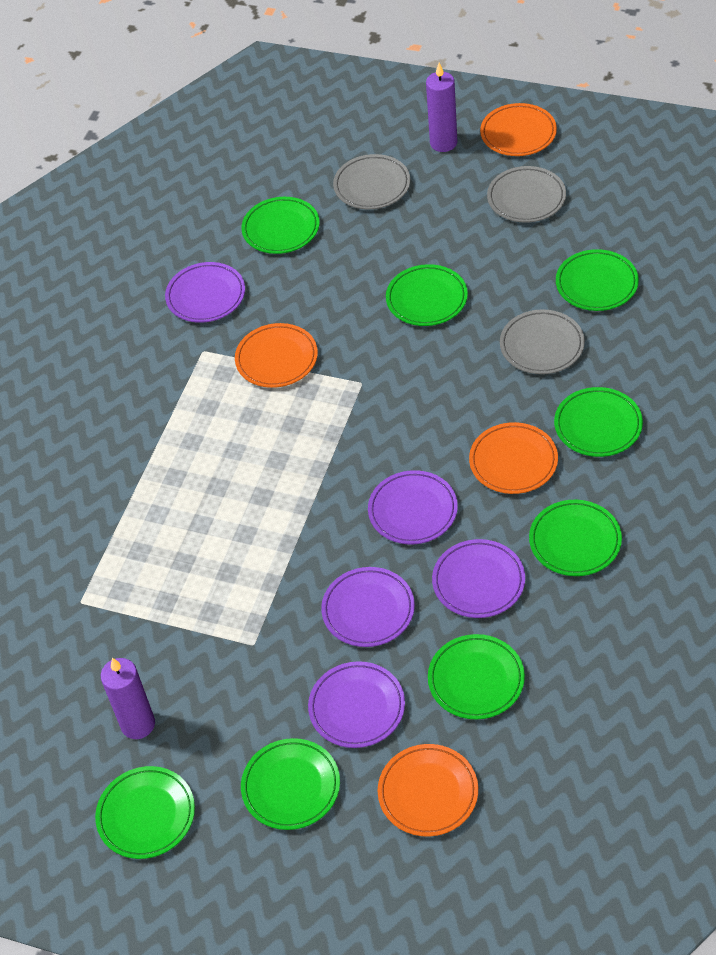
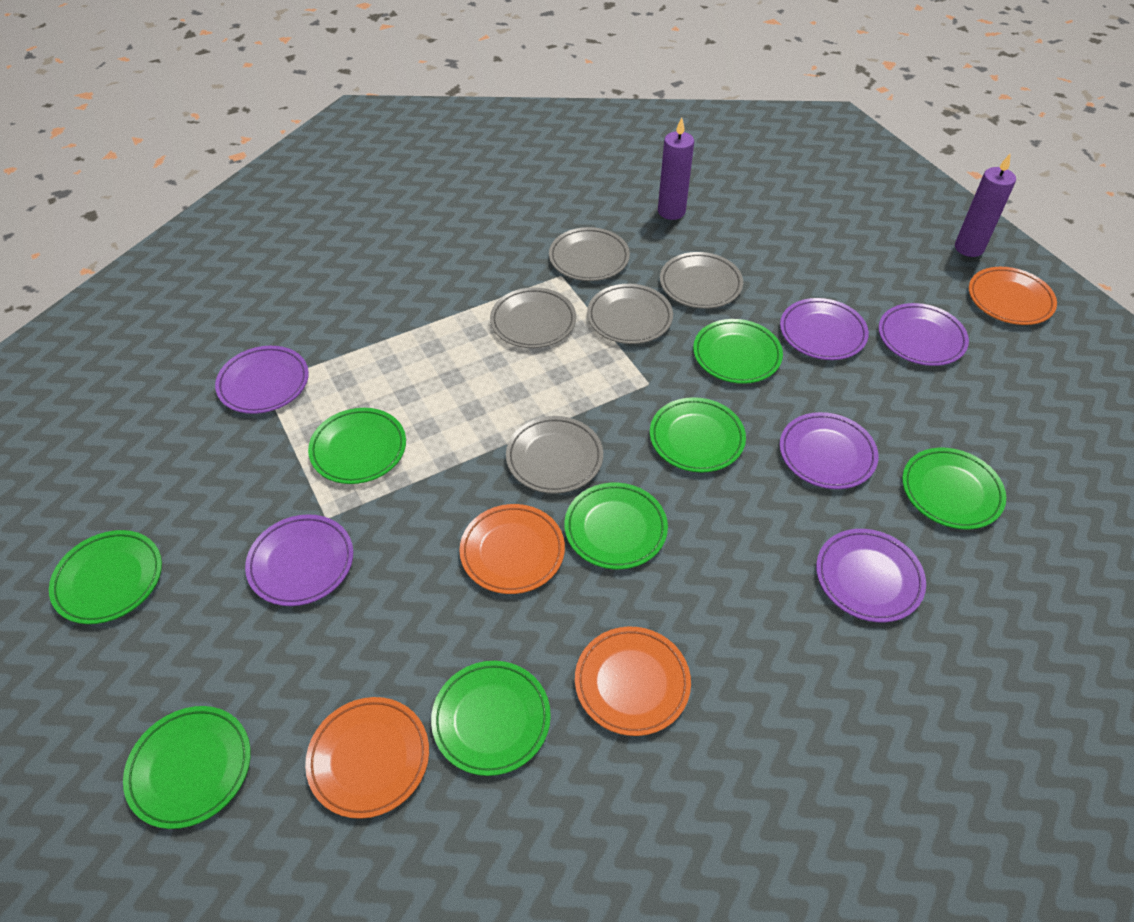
grey plate: 3 -> 5
purple plate: 5 -> 6

